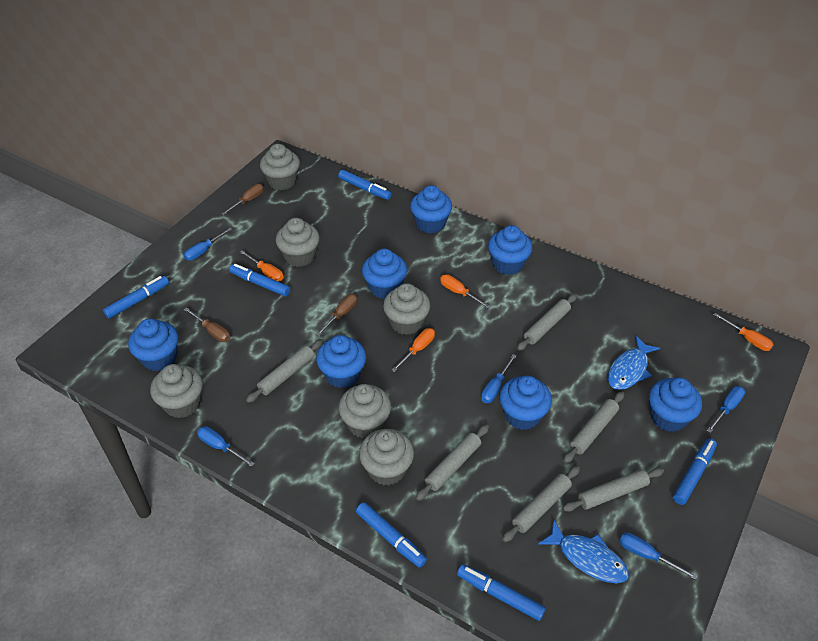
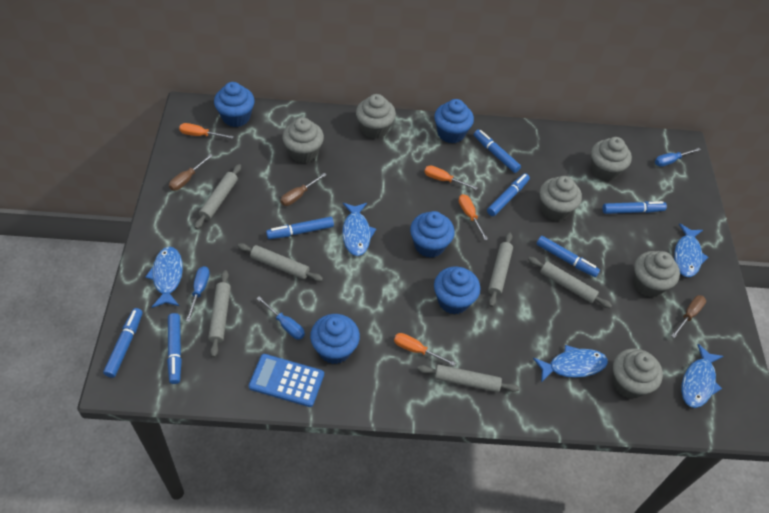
blue calculator: 0 -> 1
blue cupcake: 7 -> 5
blue fish: 2 -> 5
blue marker: 6 -> 7
blue screwdriver: 5 -> 3

